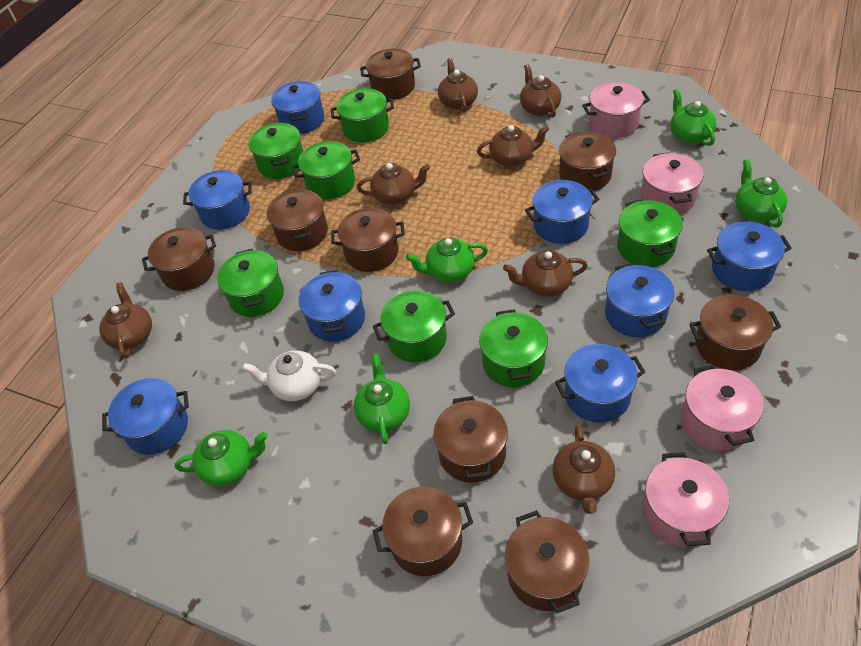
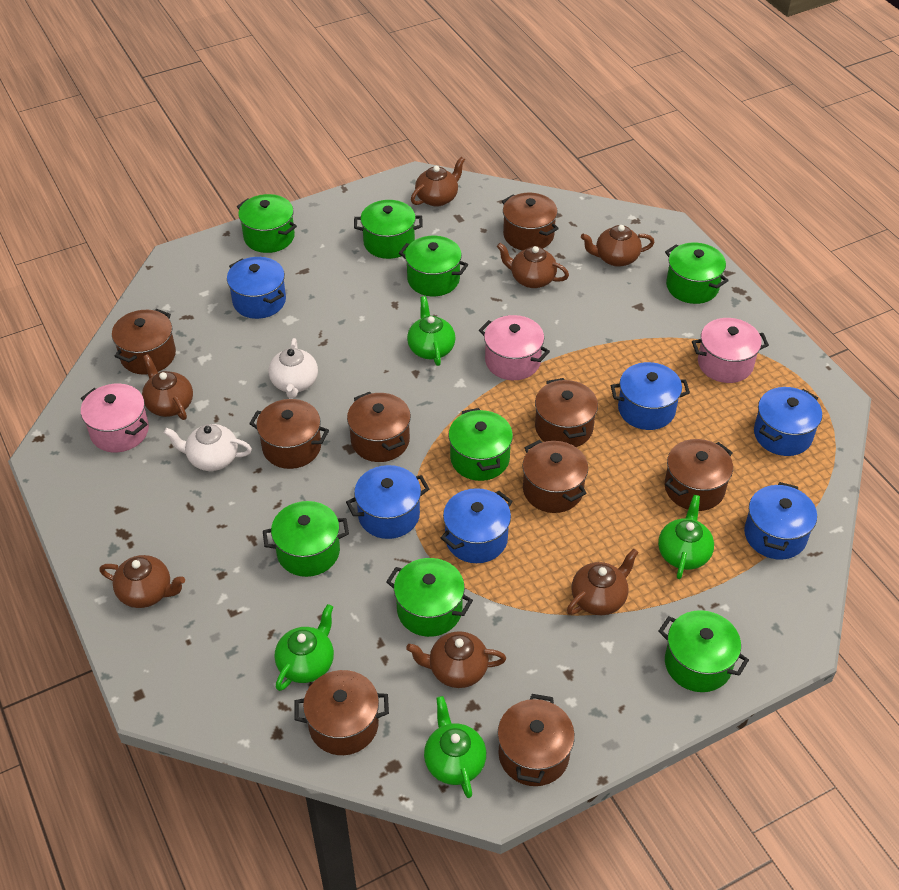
blue pot: 8 -> 6
green pot: 7 -> 8
green teapot: 5 -> 4
pink pot: 4 -> 3
white teapot: 1 -> 2

